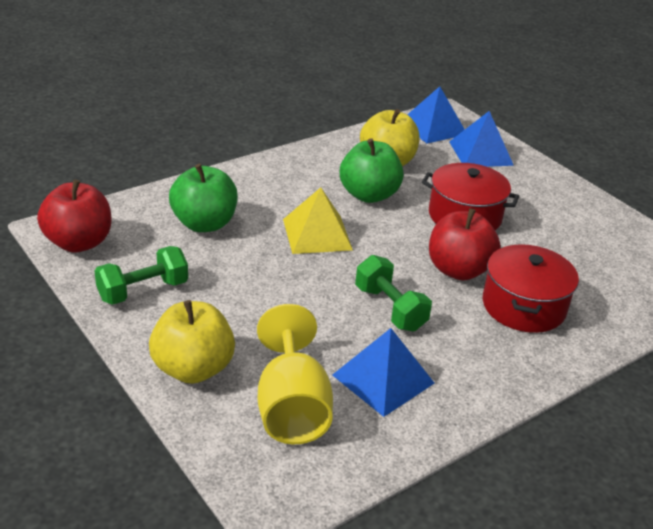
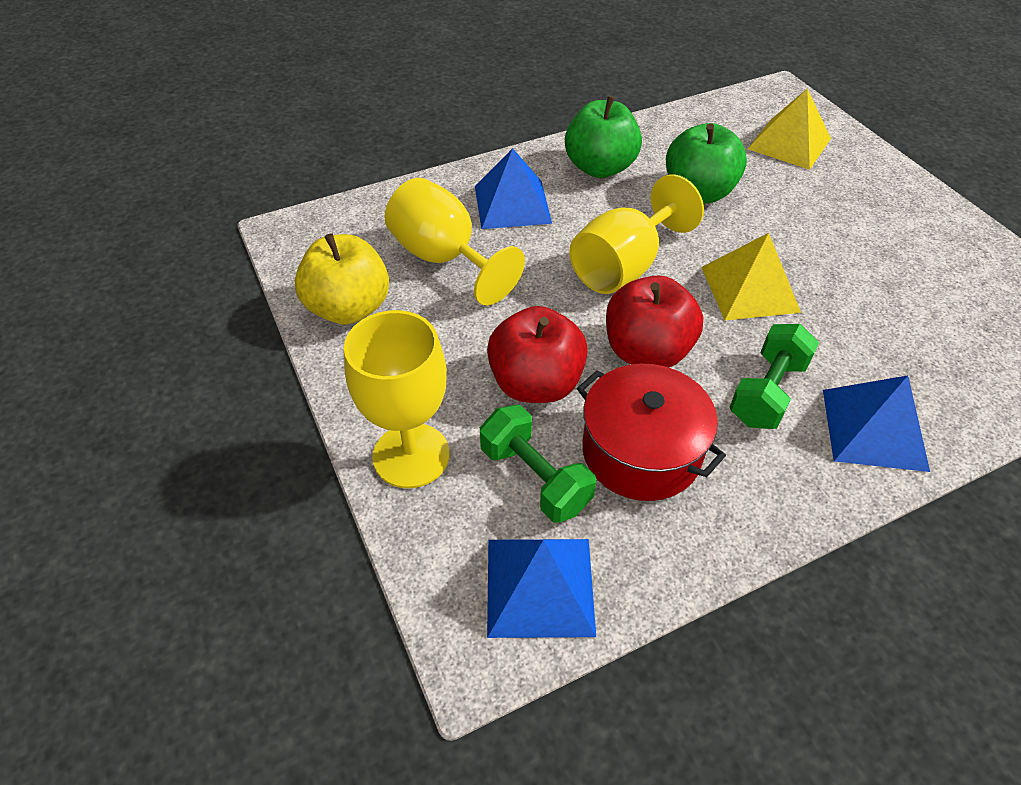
red pot: 2 -> 1
yellow apple: 2 -> 1
yellow goblet: 1 -> 3
yellow pyramid: 1 -> 2

